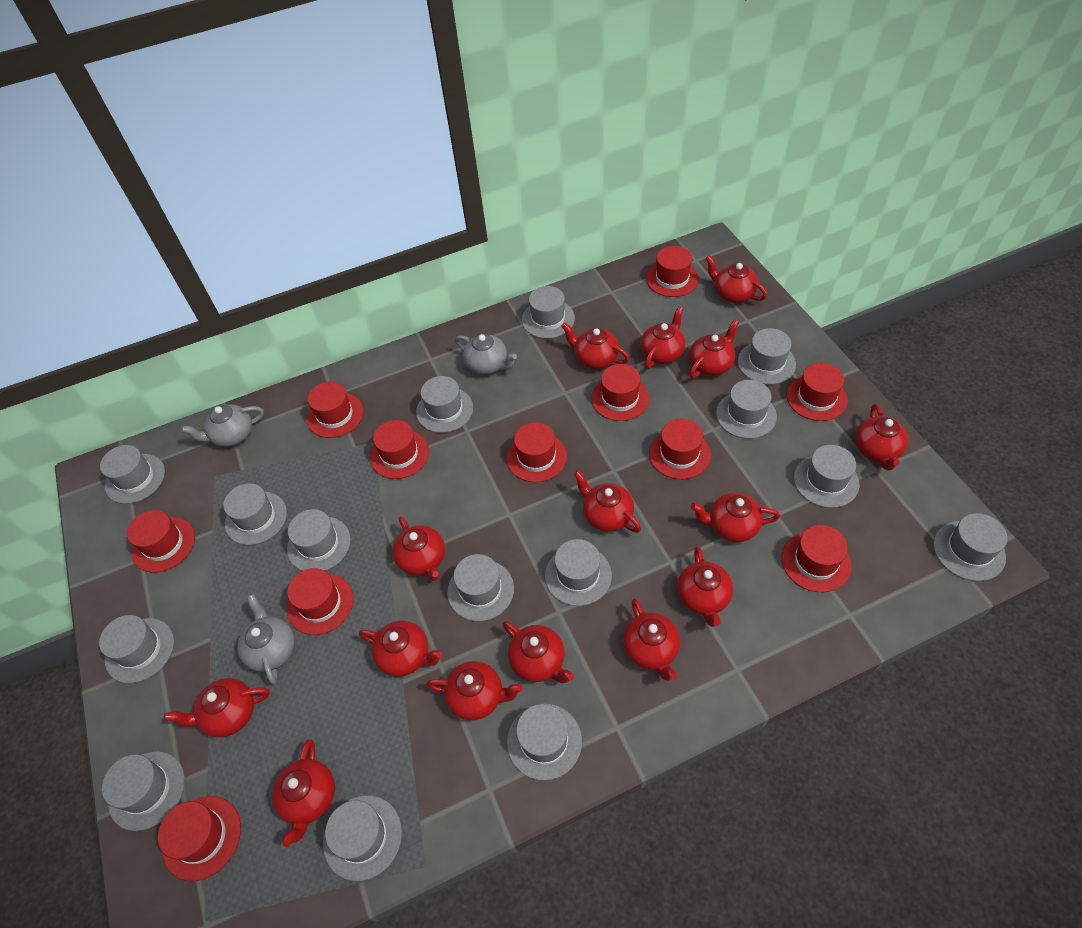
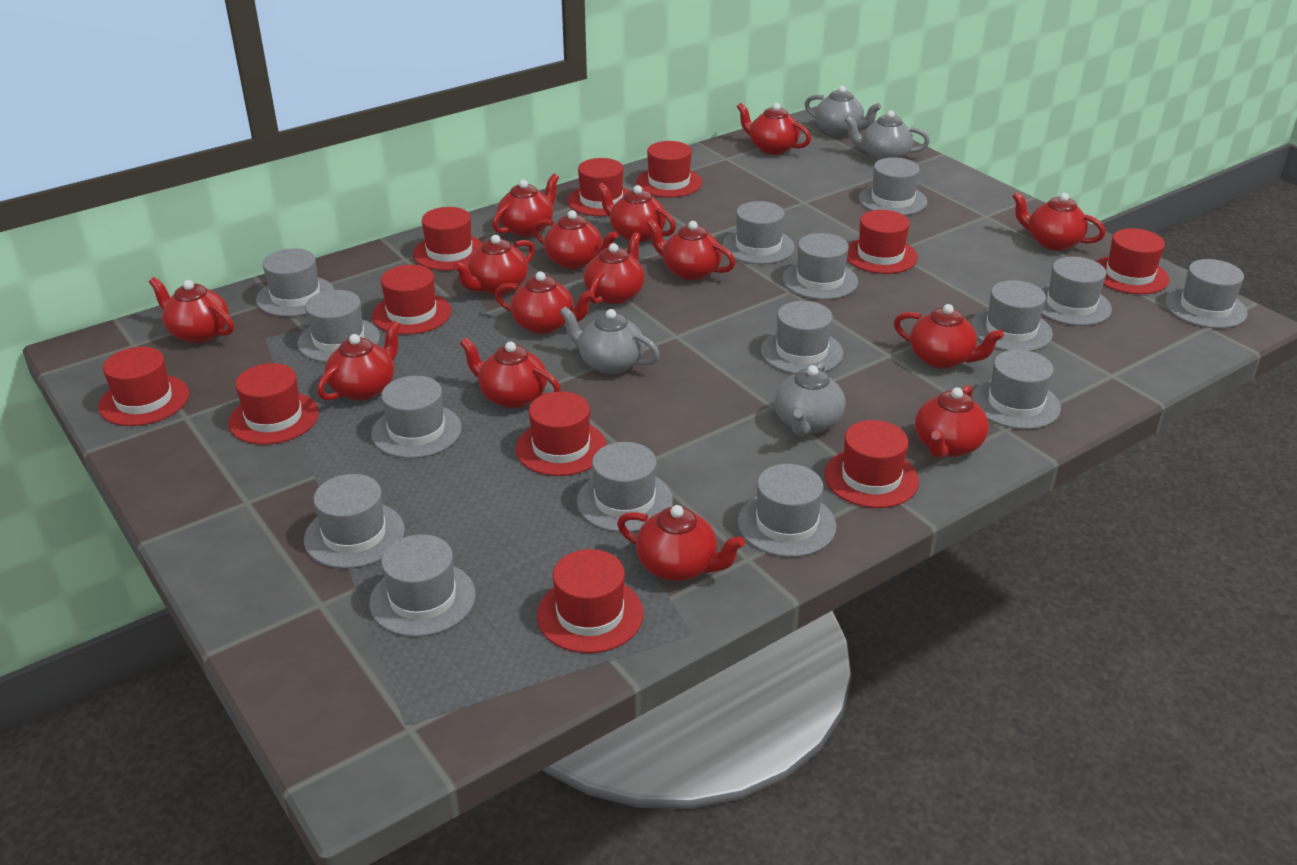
grey teapot: 3 -> 4

